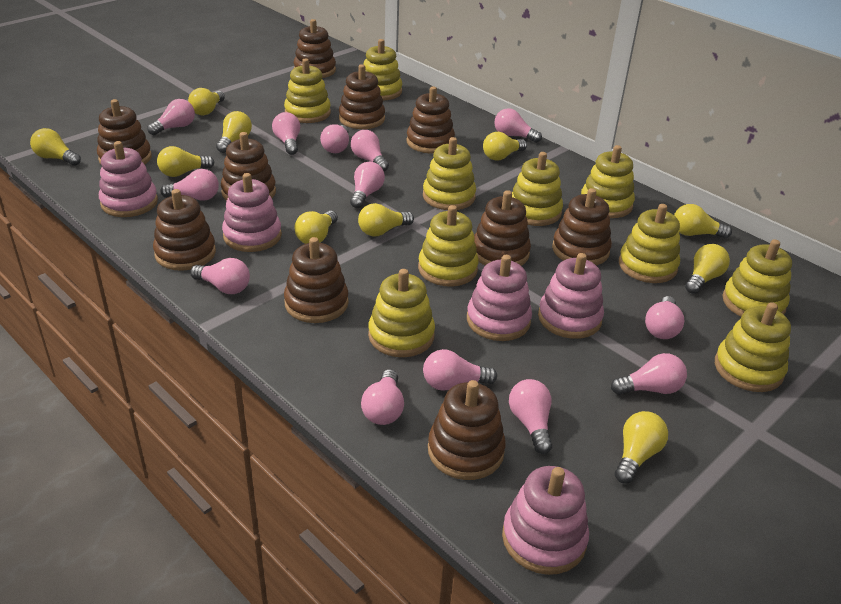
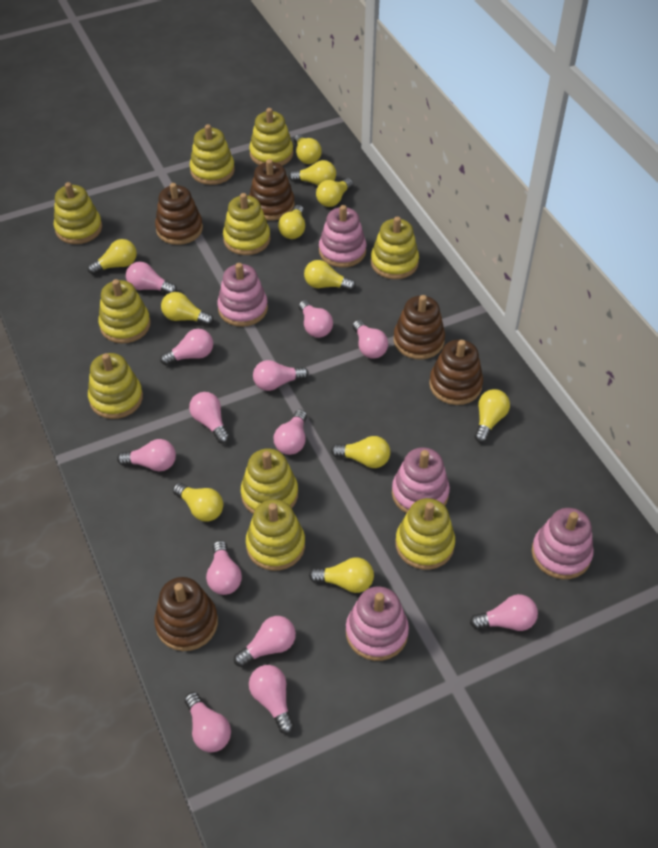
brown stacking toy: 10 -> 5
yellow light bulb: 10 -> 11

